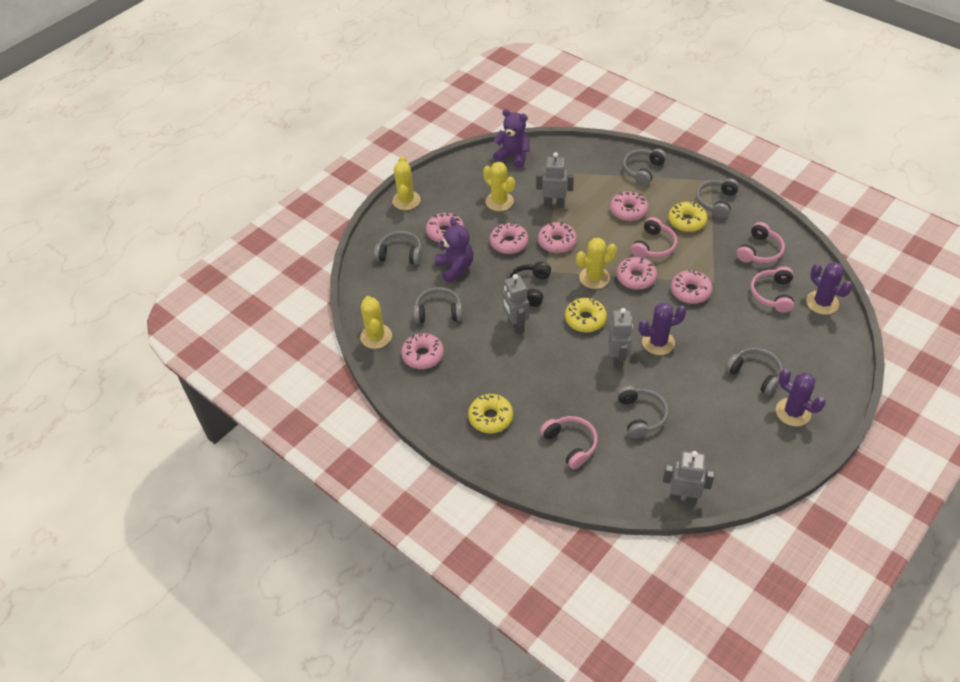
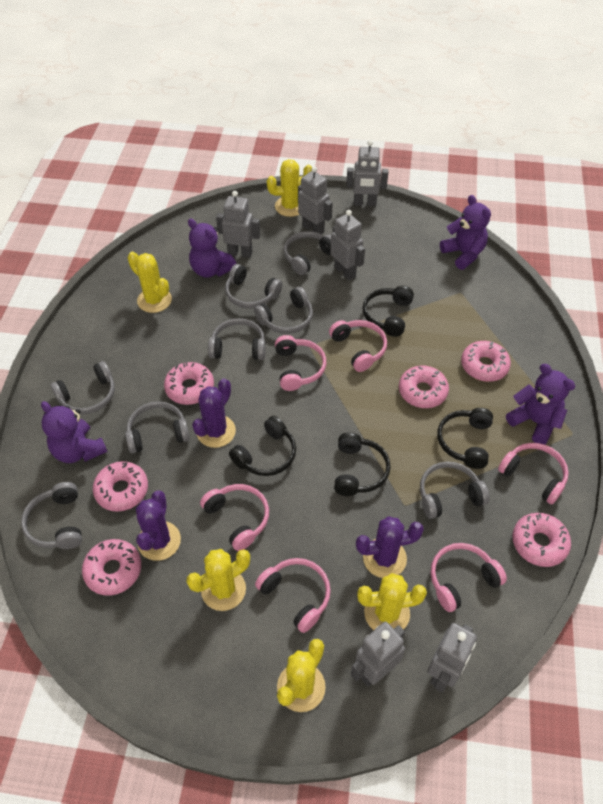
black headphones: 1 -> 4
grey headphones: 6 -> 8
grey robot: 4 -> 6
pink donut: 7 -> 6
pink headphones: 4 -> 6
purple teddy bear: 2 -> 4
yellow cactus: 4 -> 5
yellow donut: 3 -> 0

